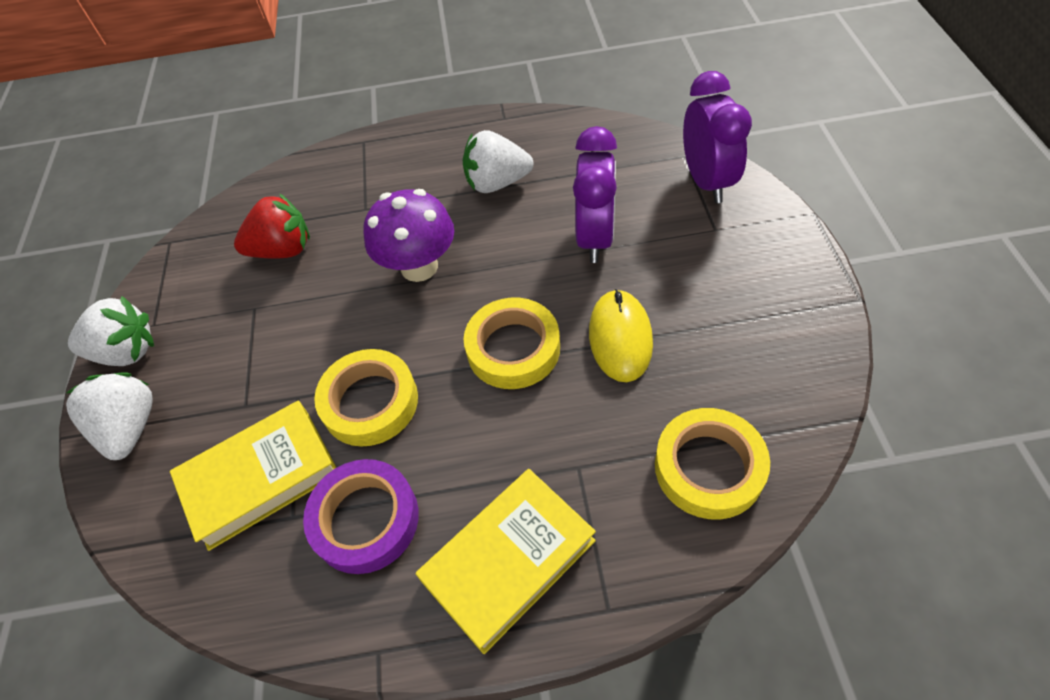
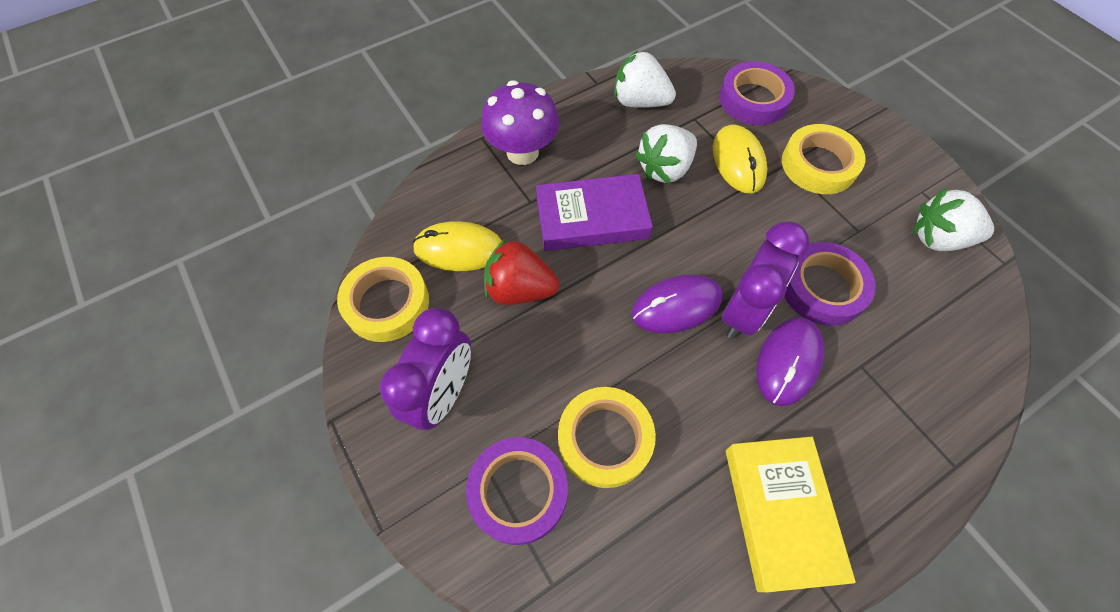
purple book: 0 -> 1
purple mouse: 0 -> 2
purple tape: 1 -> 3
yellow book: 2 -> 1
yellow mouse: 1 -> 2

